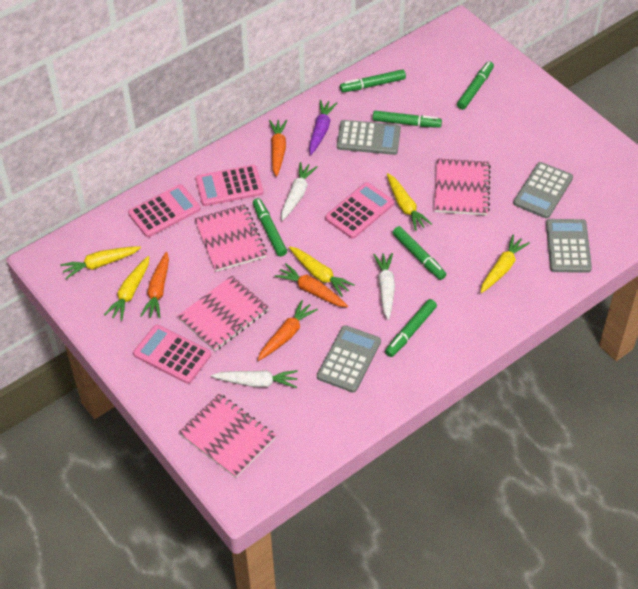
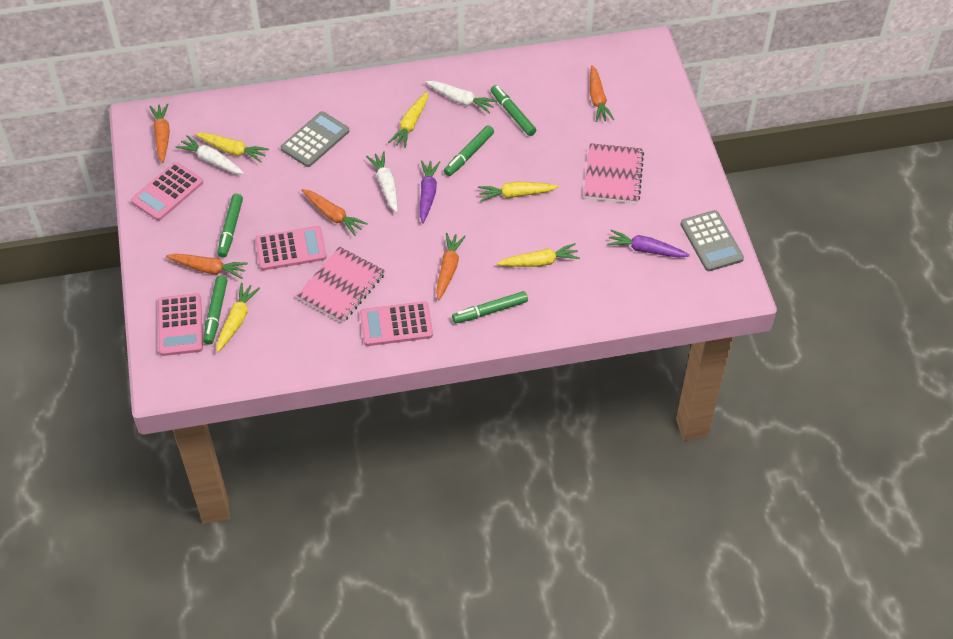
green marker: 6 -> 5
grey calculator: 4 -> 2
orange carrot: 4 -> 5
pink notebook: 4 -> 2
purple carrot: 1 -> 2

